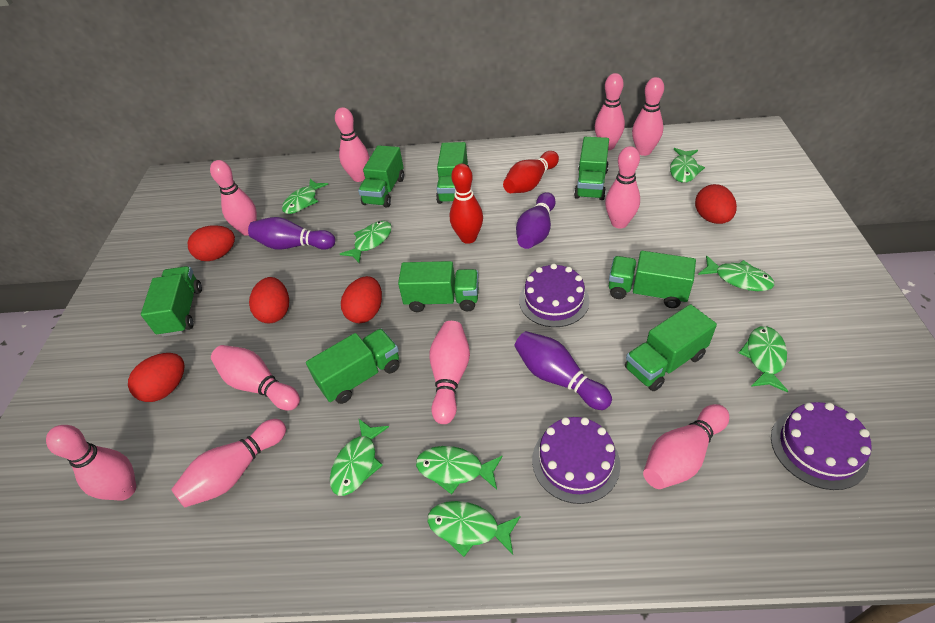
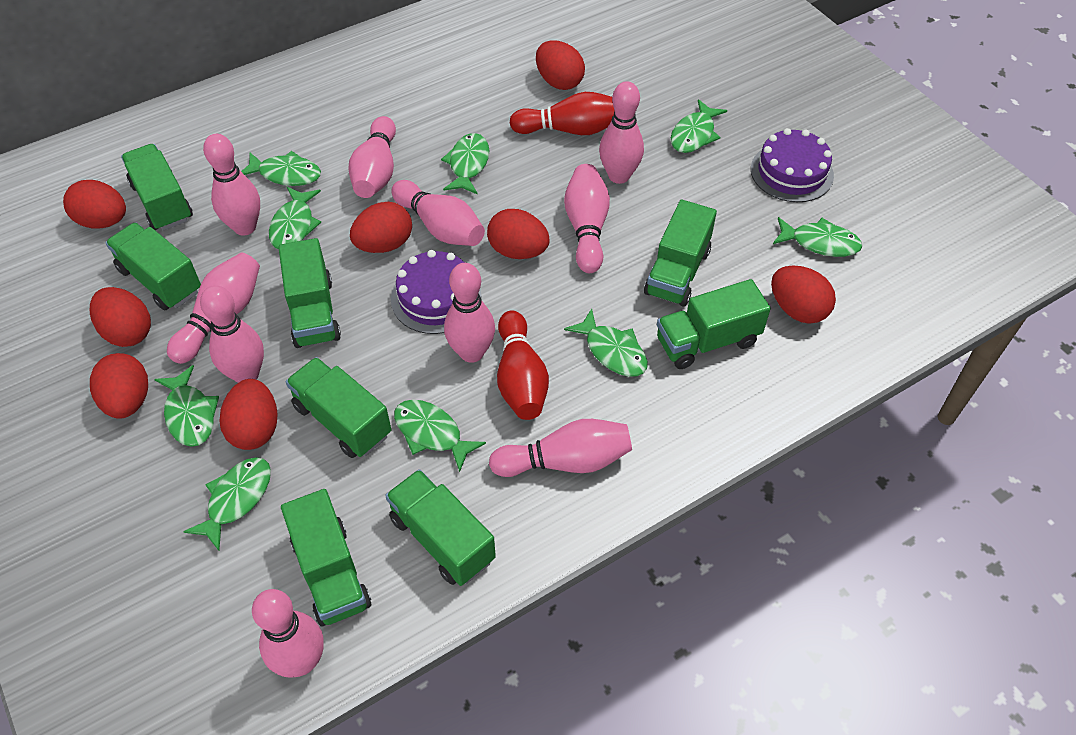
green fish: 8 -> 9
purple bowling pin: 3 -> 0
purple cake: 3 -> 2
red egg: 5 -> 8

